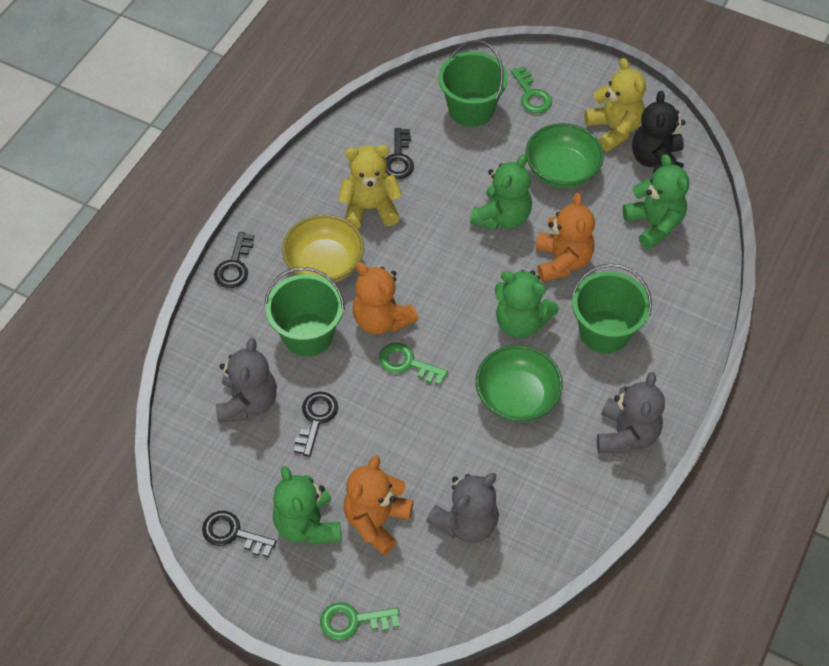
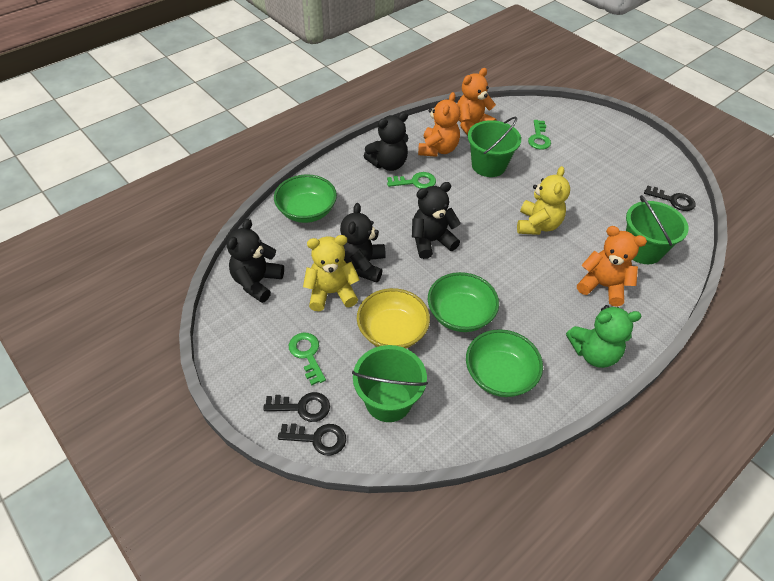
black key: 4 -> 3
black teddy bear: 1 -> 4
green bowl: 2 -> 3
green teddy bear: 4 -> 1
grey teddy bear: 3 -> 0

